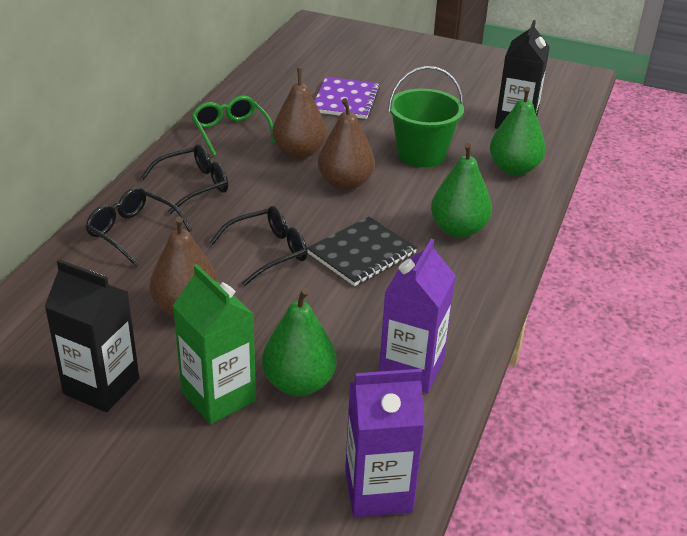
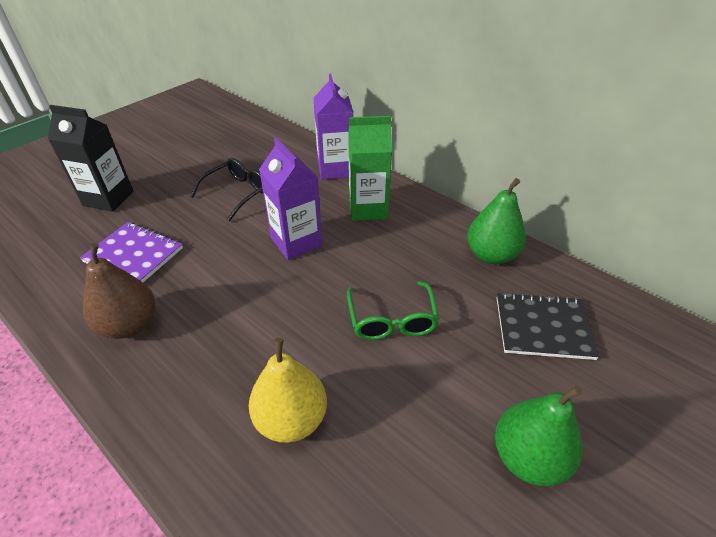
black carton: 2 -> 1
black glasses: 3 -> 1
brown pear: 3 -> 1
green bucket: 1 -> 0
green pear: 3 -> 2
yellow pear: 0 -> 1

